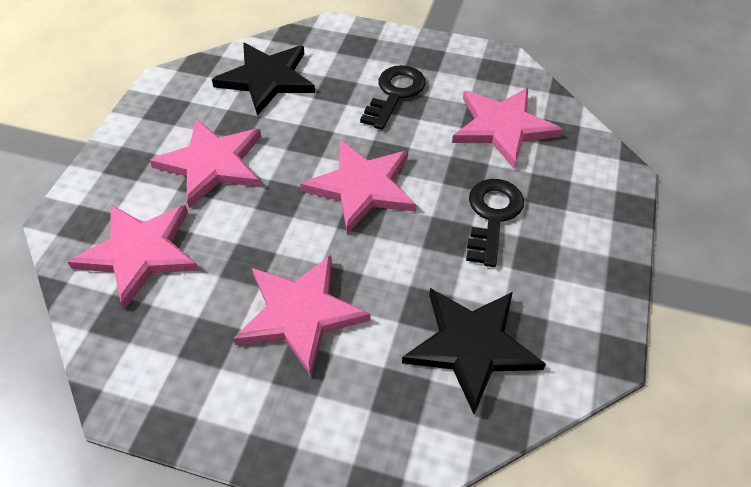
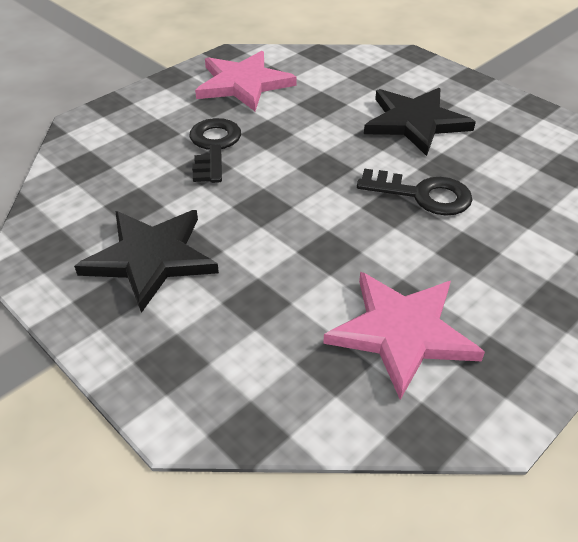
pink star: 5 -> 2

